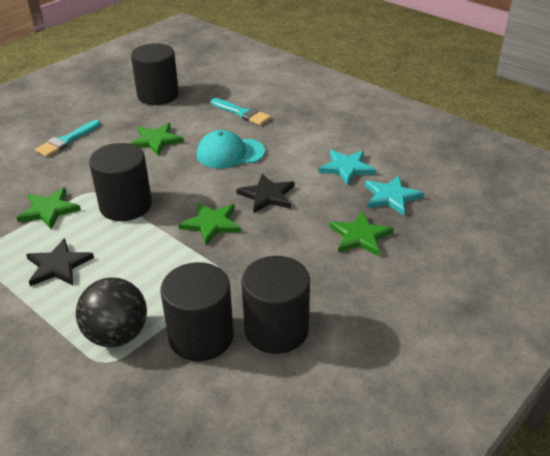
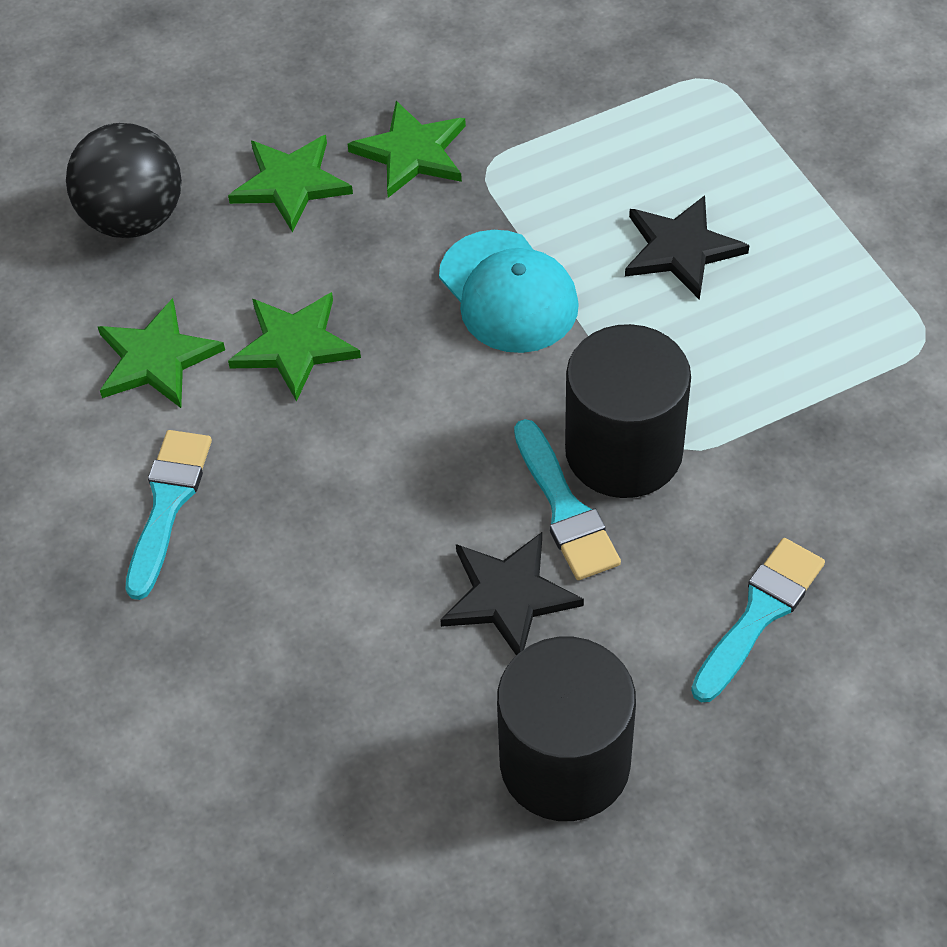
black cylinder: 4 -> 2
turquoise brush: 2 -> 3
turquoise star: 2 -> 0

